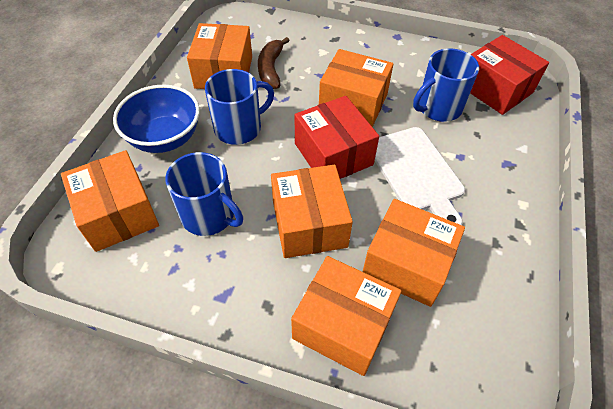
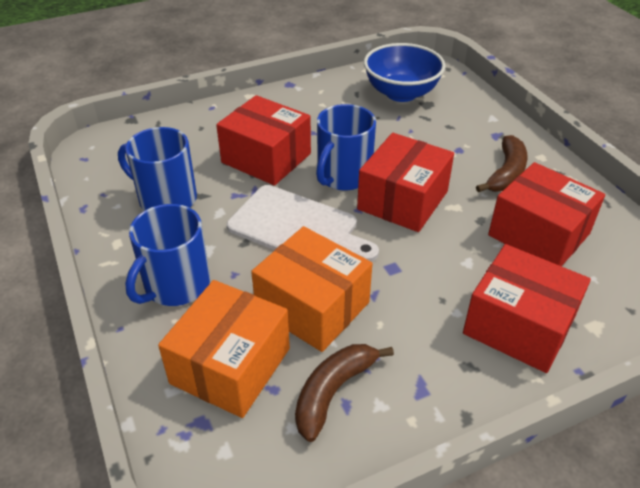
brown banana: 1 -> 2
orange box: 6 -> 2
red box: 2 -> 4

